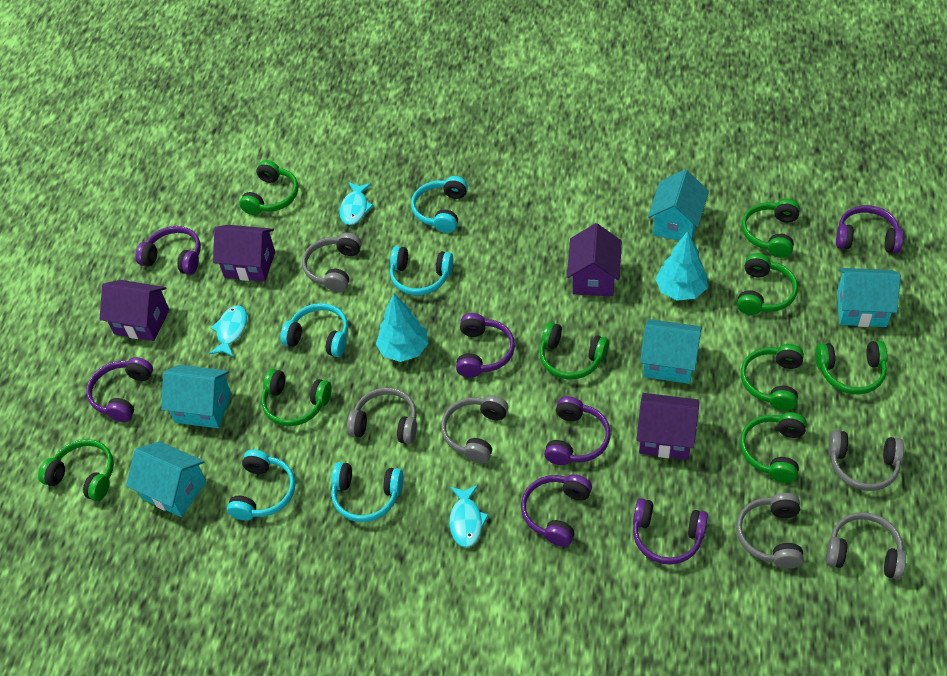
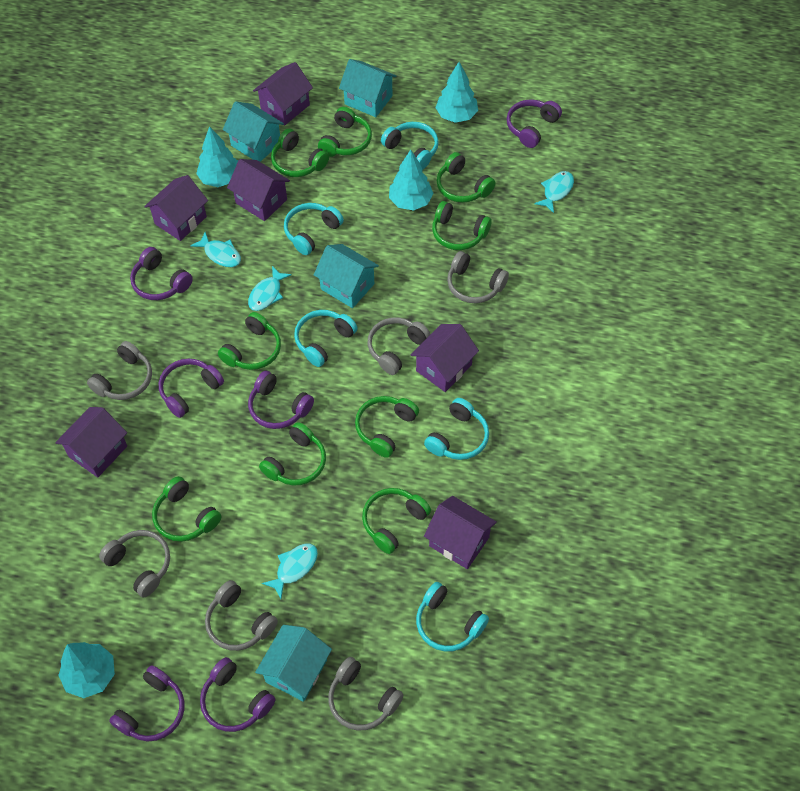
purple headphones: 7 -> 6
purple house: 4 -> 6
turquoise fish: 3 -> 4
turquoise house: 5 -> 4
turquoise tree: 2 -> 4

